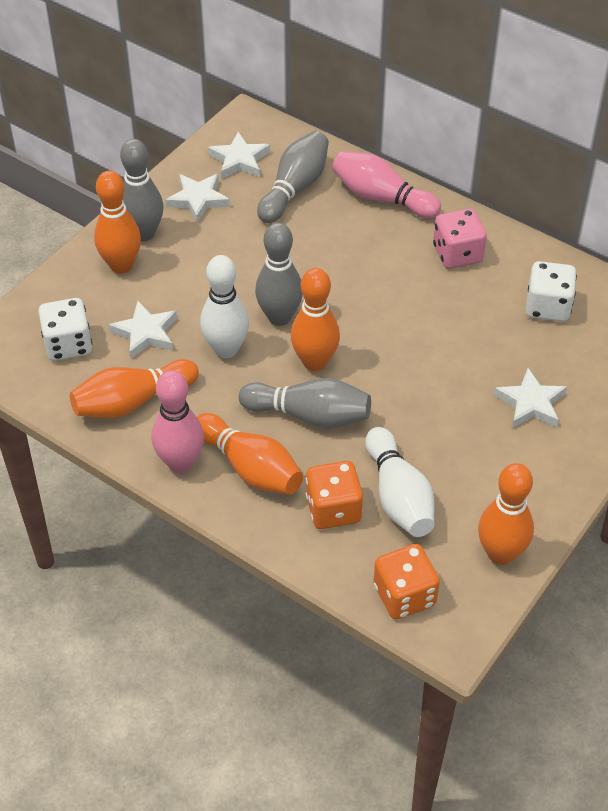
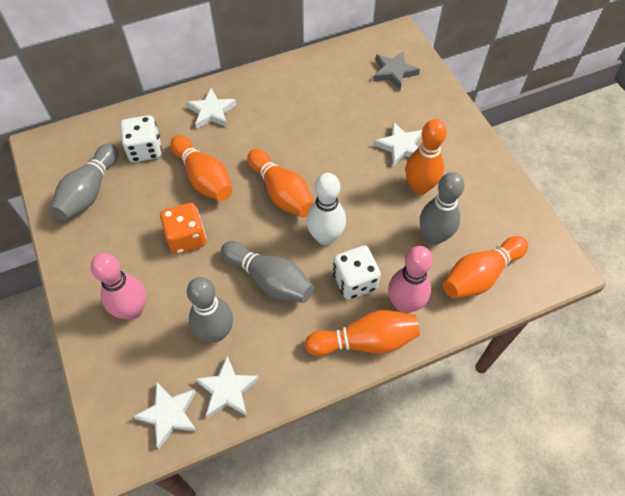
grey star: 0 -> 1
orange dice: 2 -> 1
pink dice: 1 -> 0
white bowling pin: 2 -> 1

